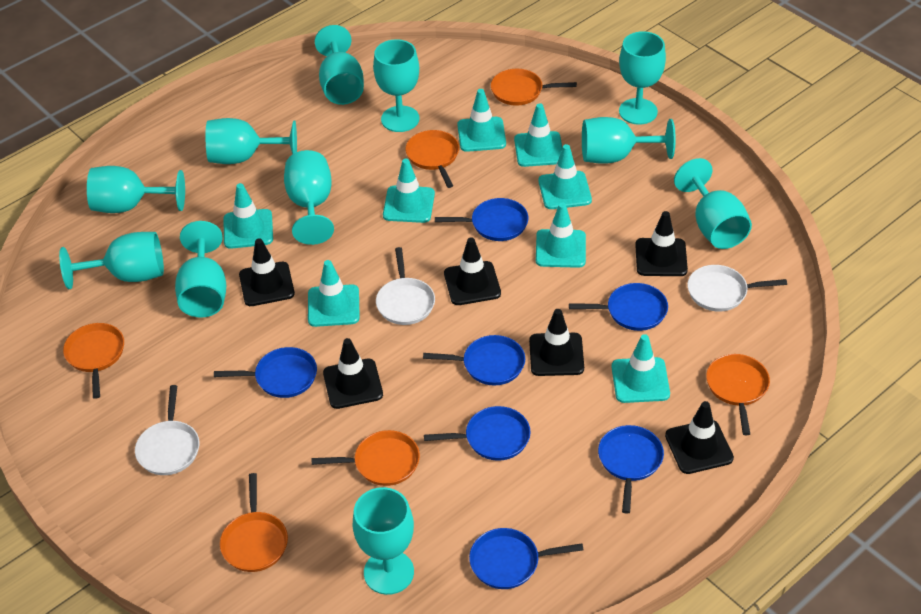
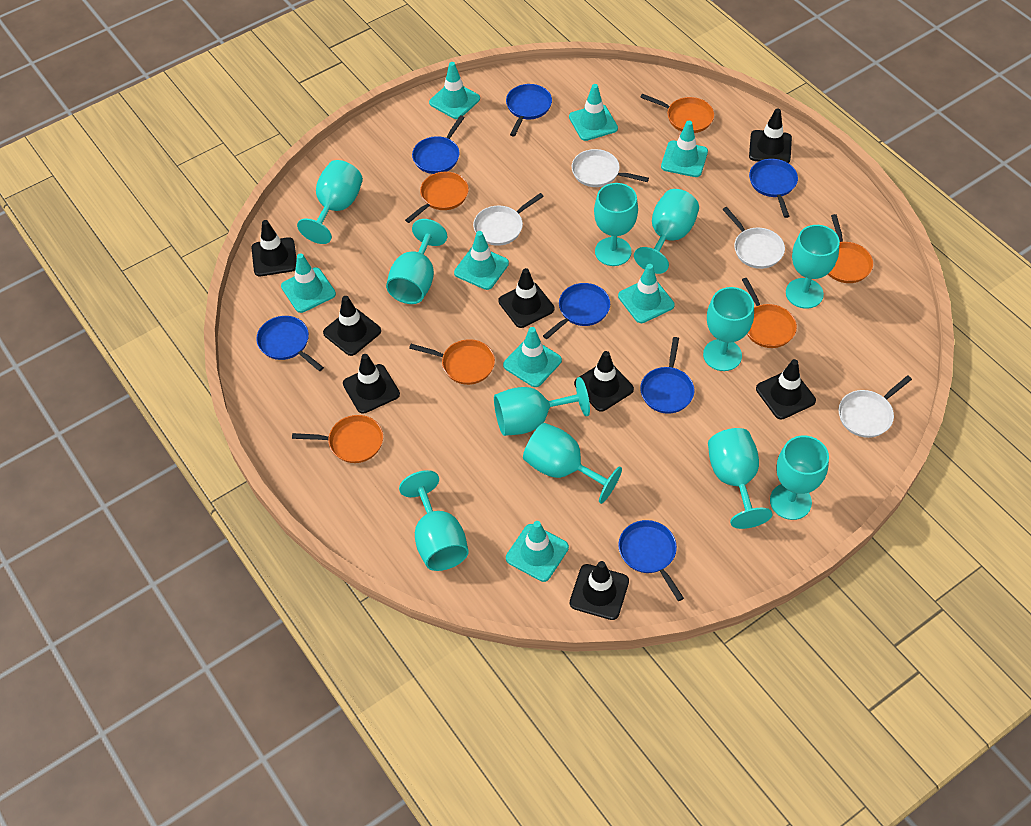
black traffic cone: 6 -> 8
white pan: 3 -> 4

